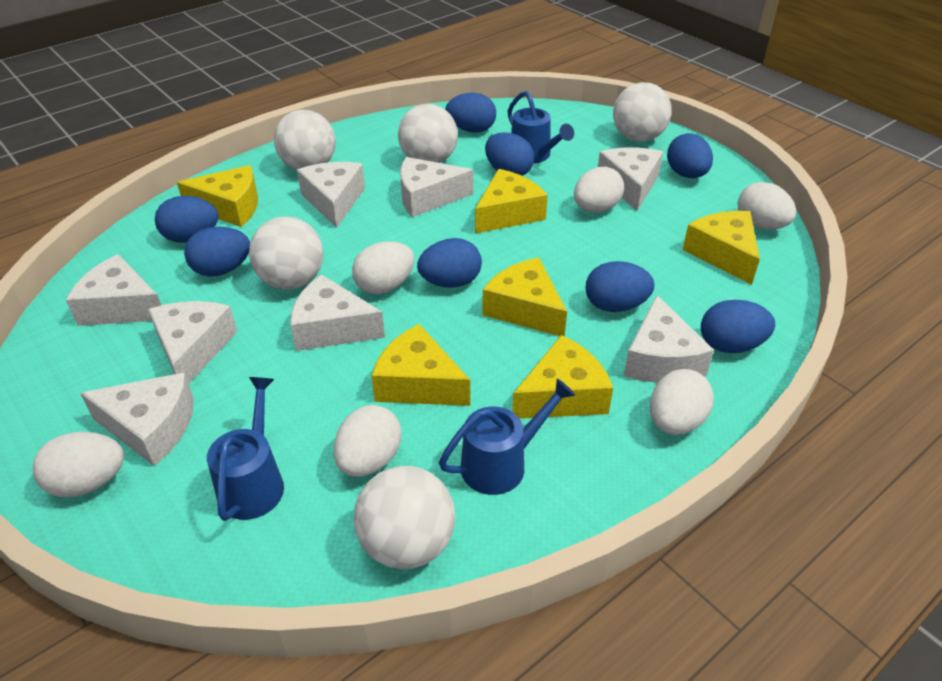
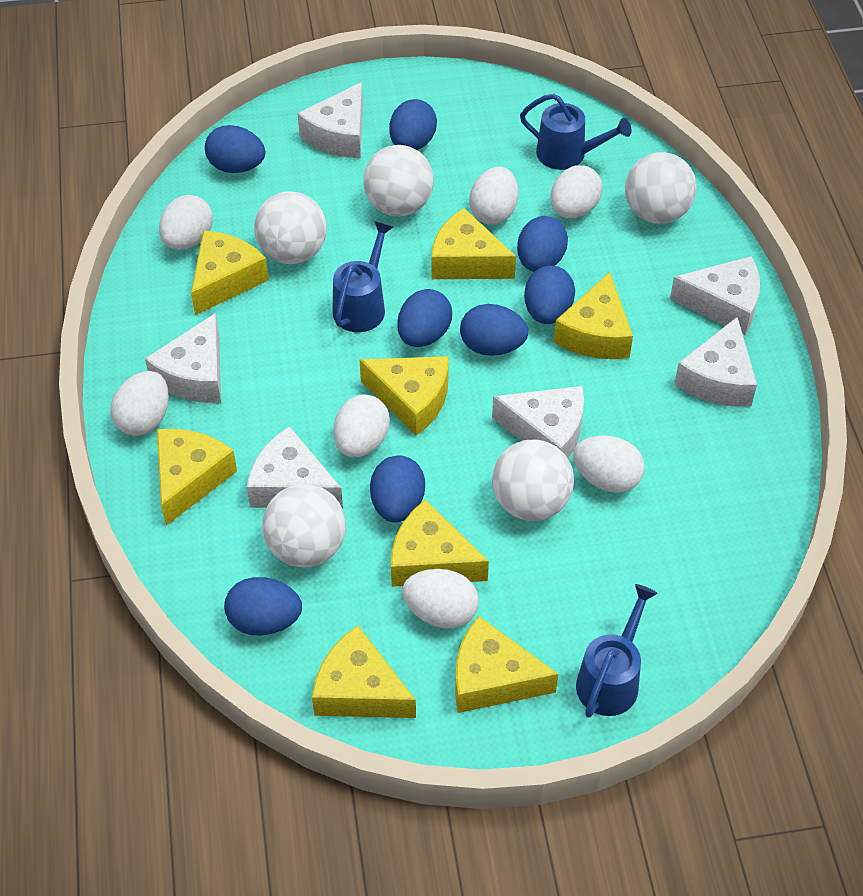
white cheese: 8 -> 6
white egg: 6 -> 7
yellow cheese: 6 -> 8

